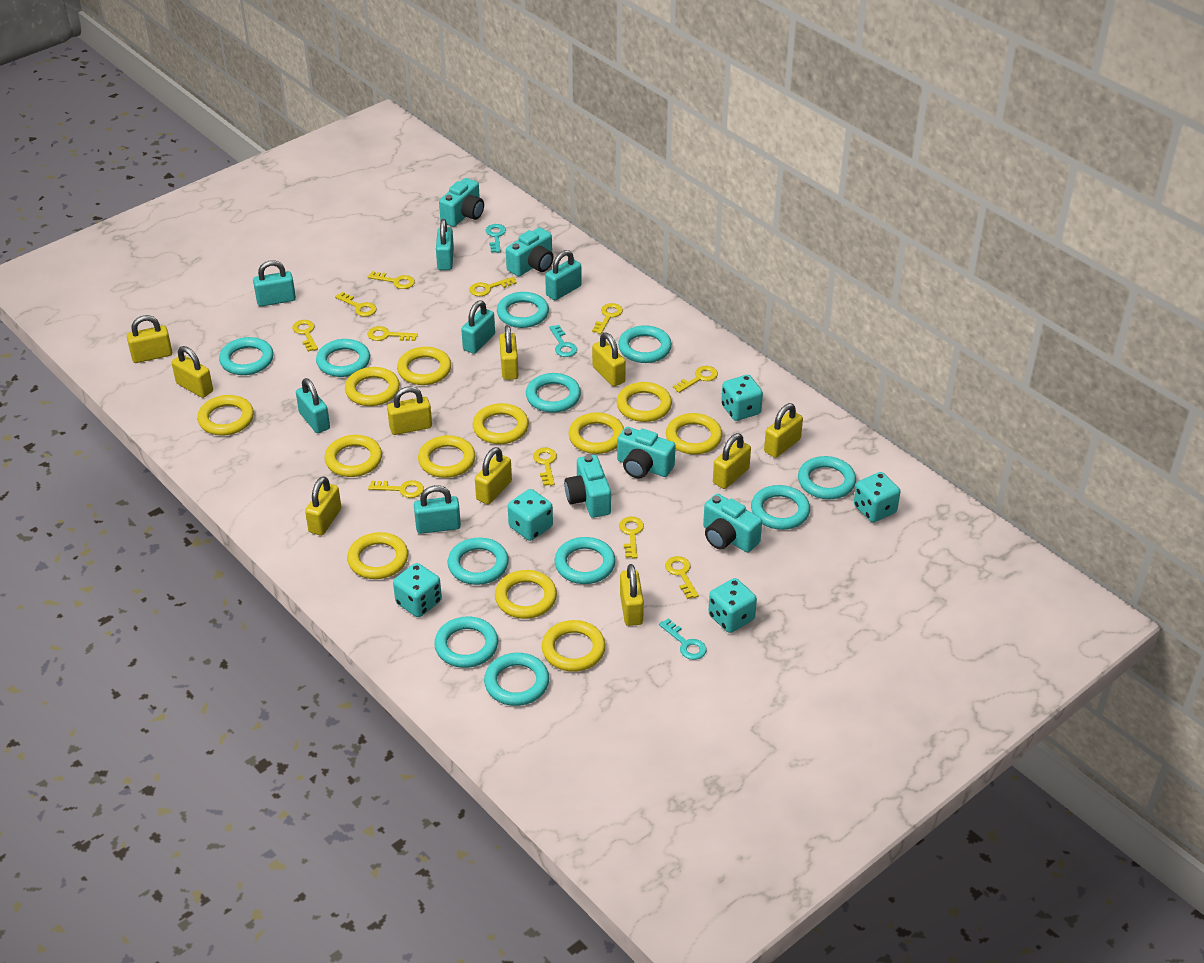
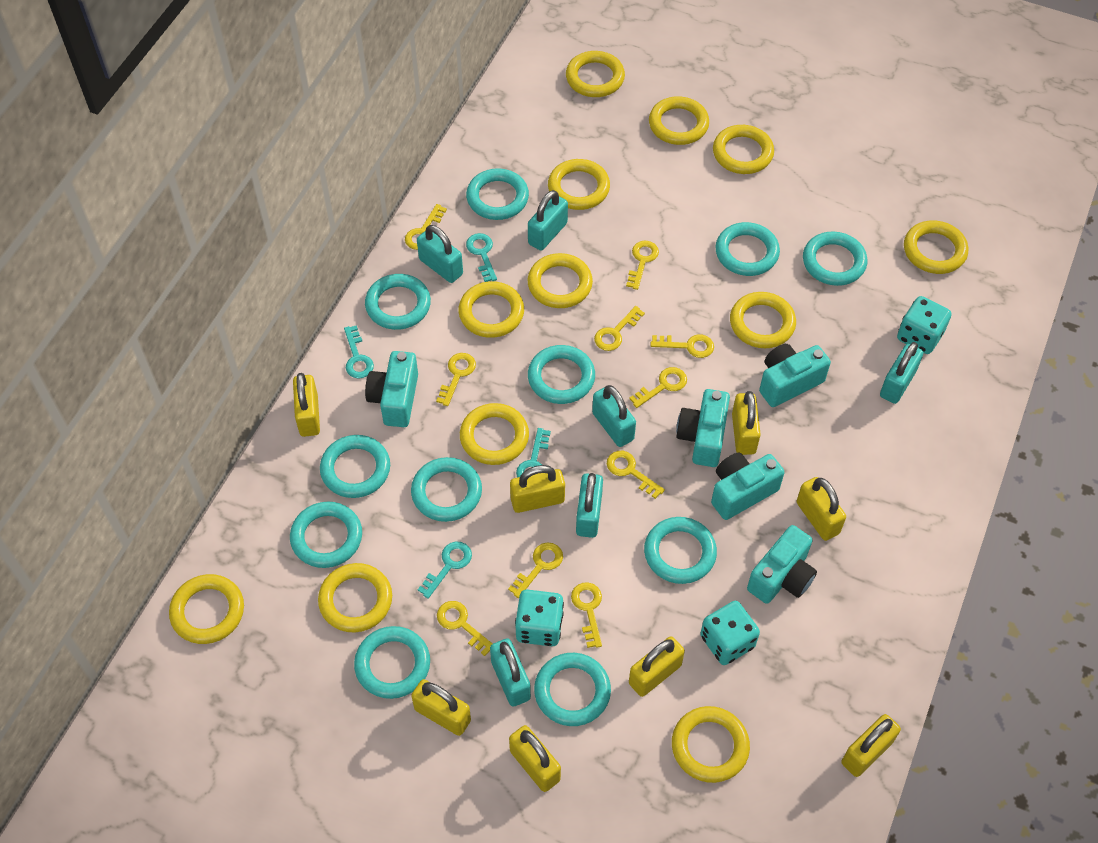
turquoise dice: 5 -> 3
turquoise key: 3 -> 4
yellow key: 11 -> 10
yellow padlock: 10 -> 8

